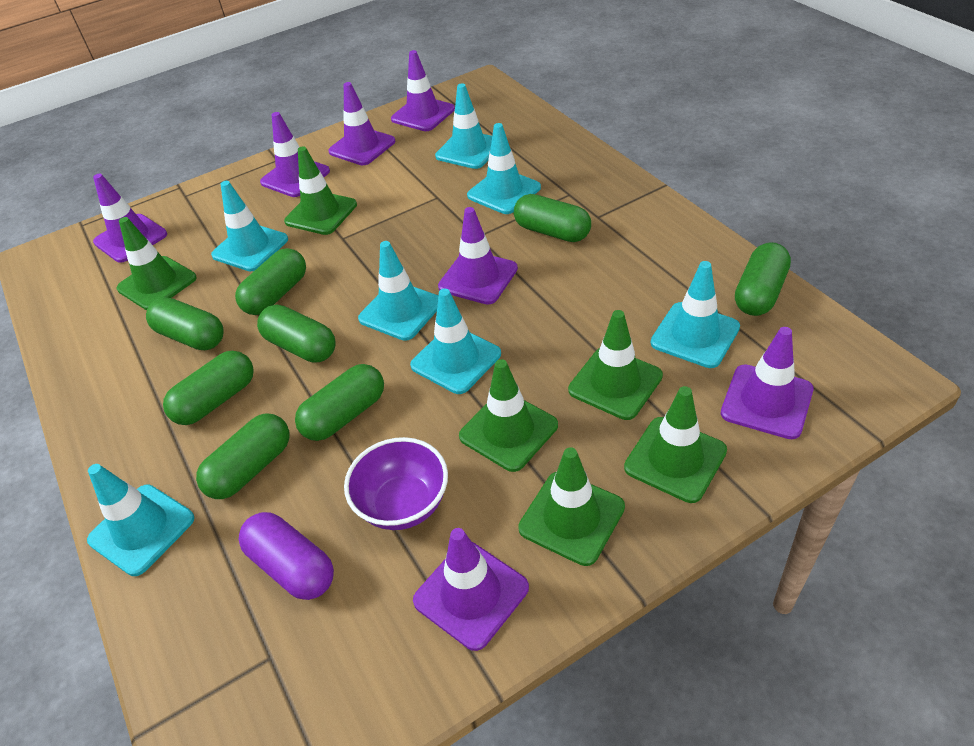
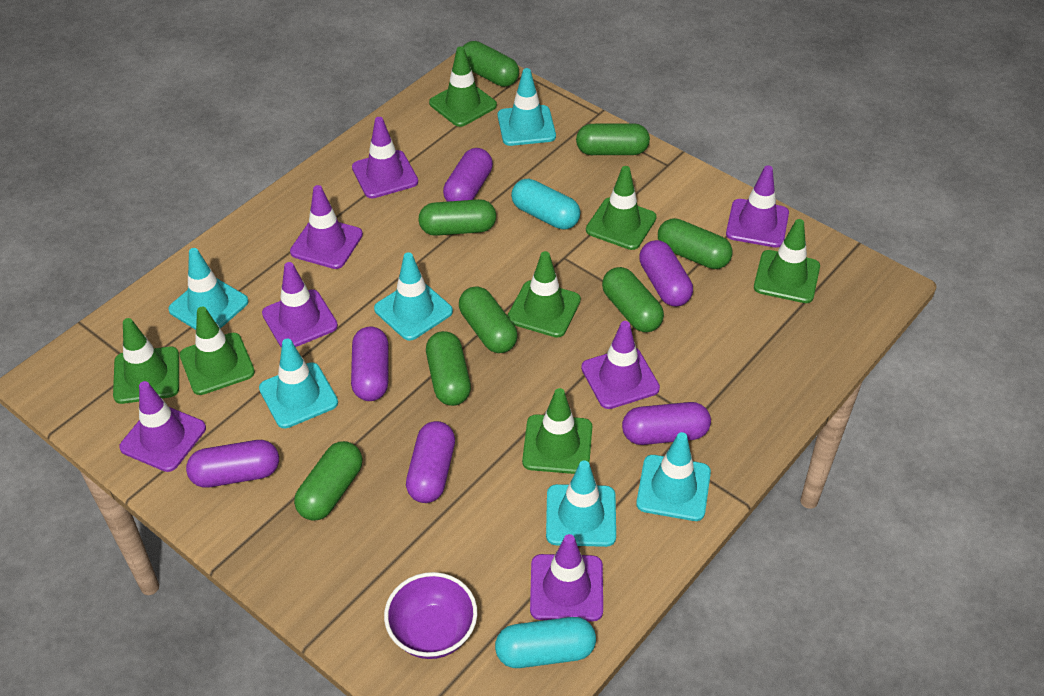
green traffic cone: 6 -> 7
purple capsule: 1 -> 6
turquoise capsule: 0 -> 2
turquoise traffic cone: 7 -> 6

